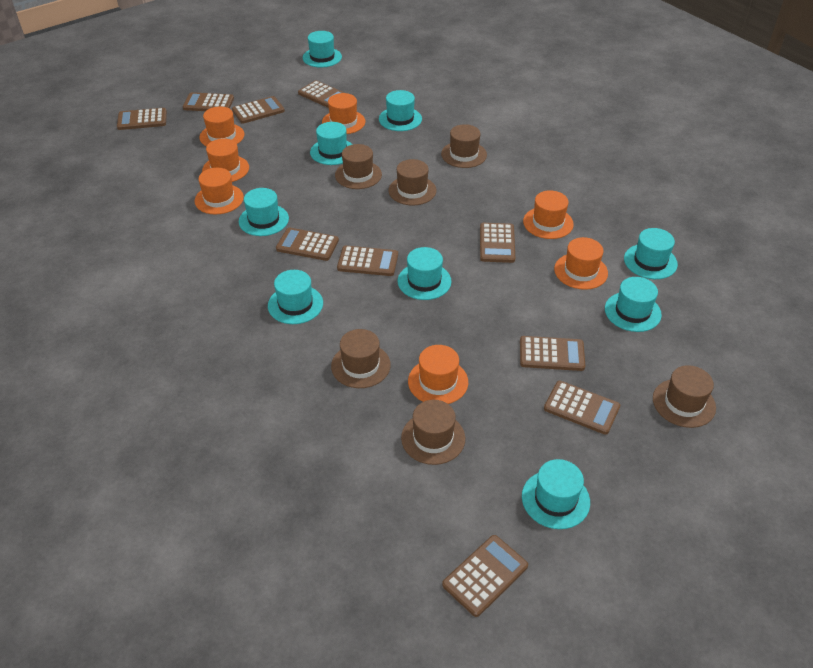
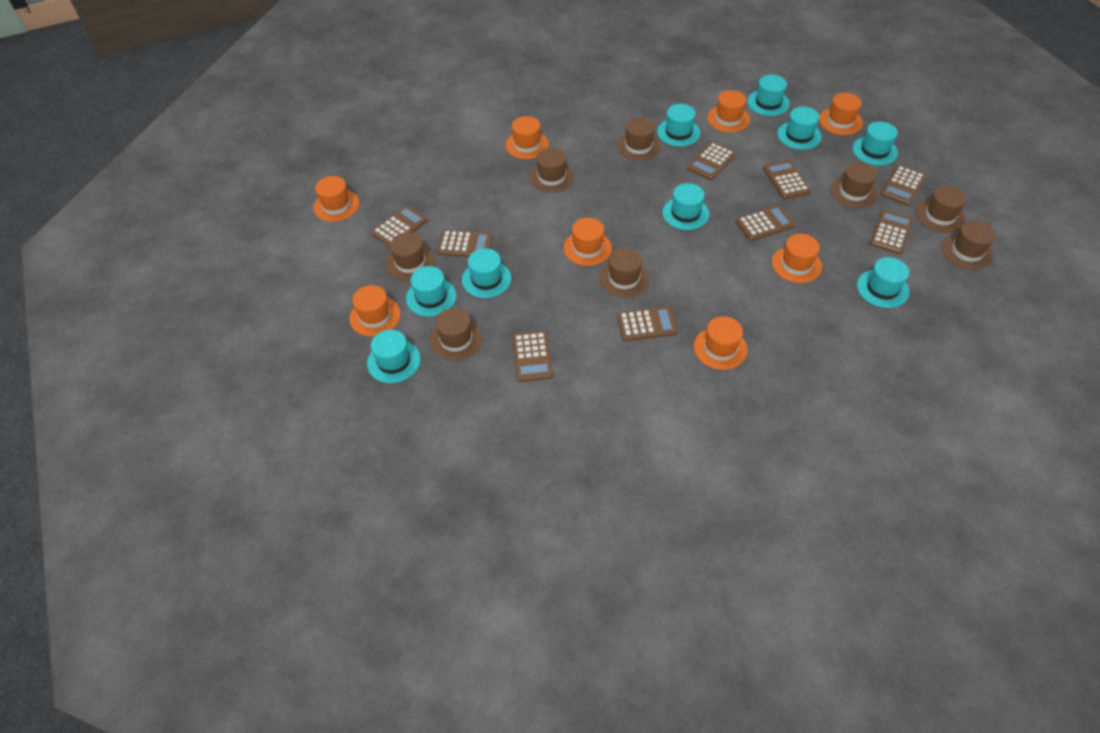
brown calculator: 10 -> 9
brown hat: 6 -> 8
orange hat: 7 -> 8

